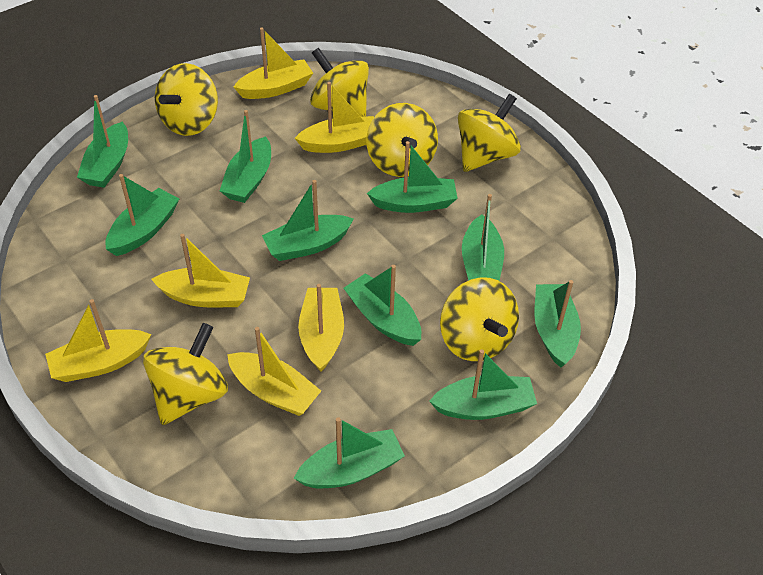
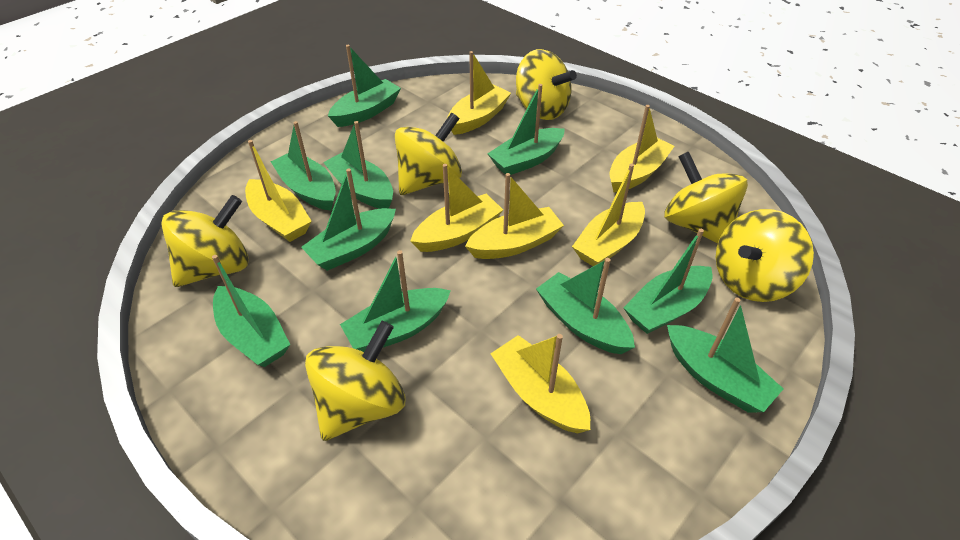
yellow boat: 6 -> 7

